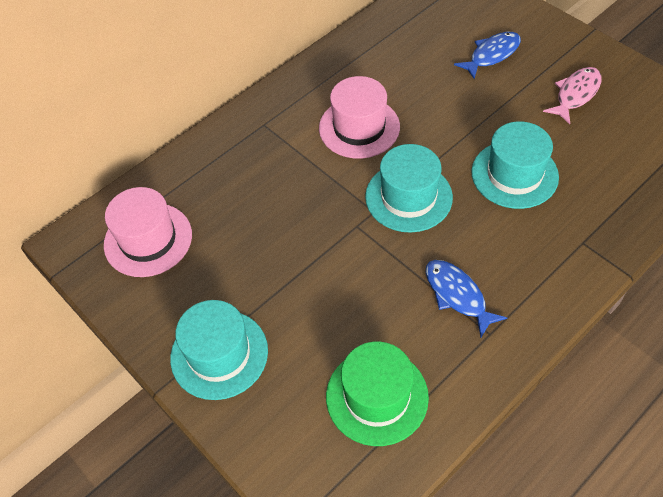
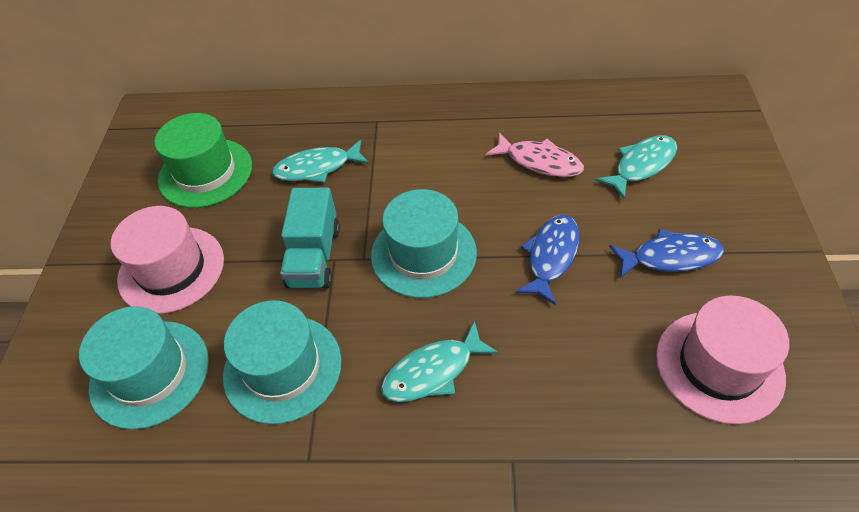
turquoise fish: 0 -> 3
turquoise truck: 0 -> 1

